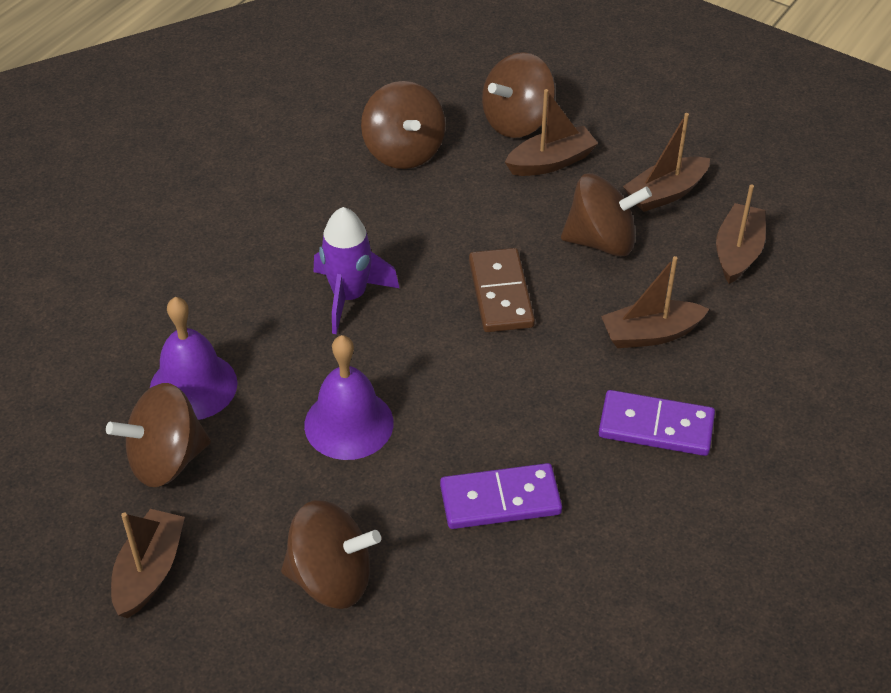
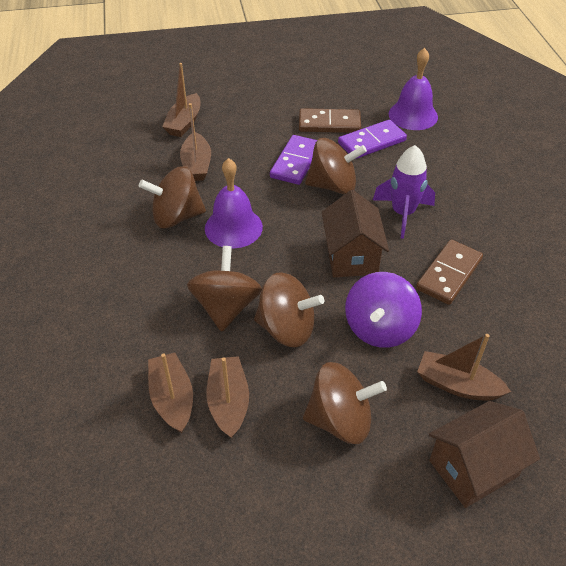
brown domino: 1 -> 2
brown house: 0 -> 2
purple spinning top: 0 -> 1

